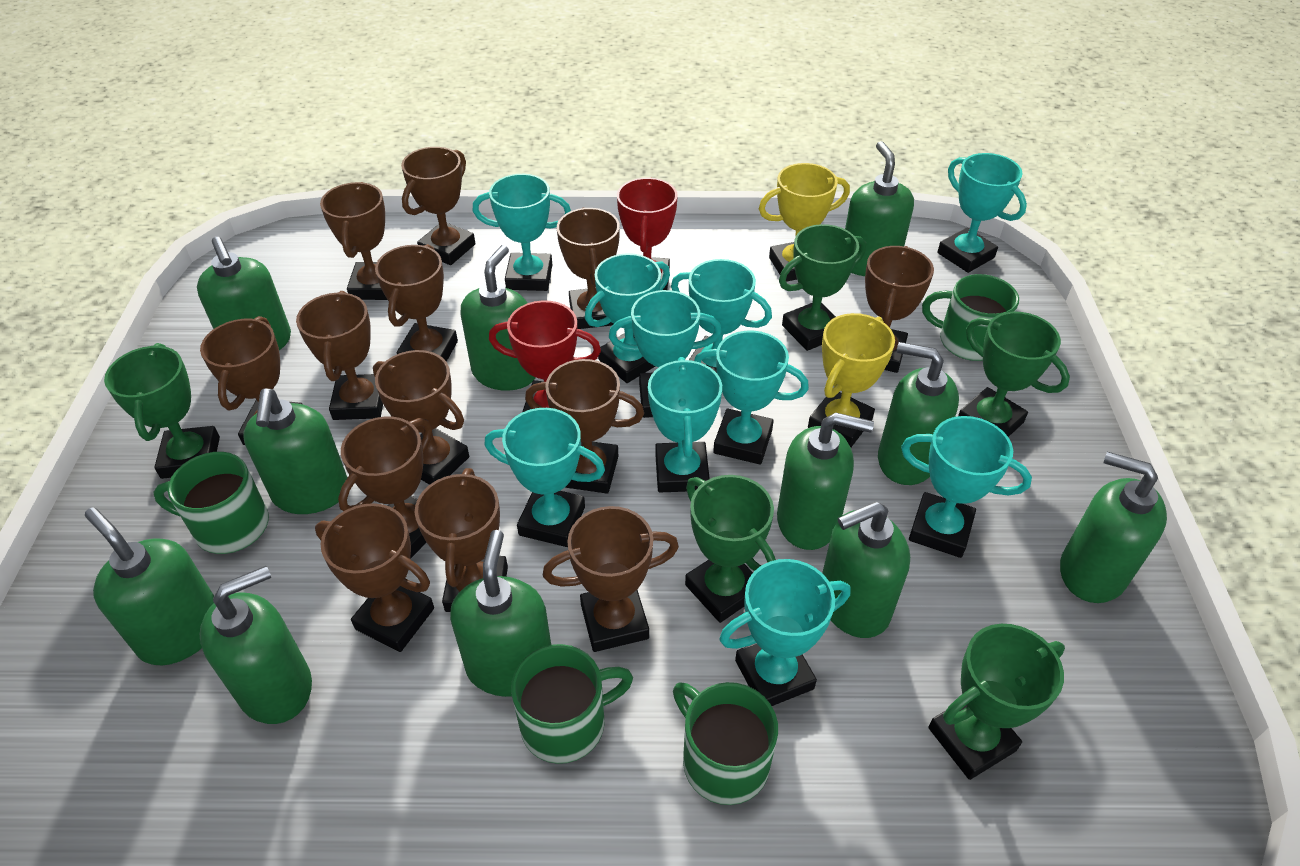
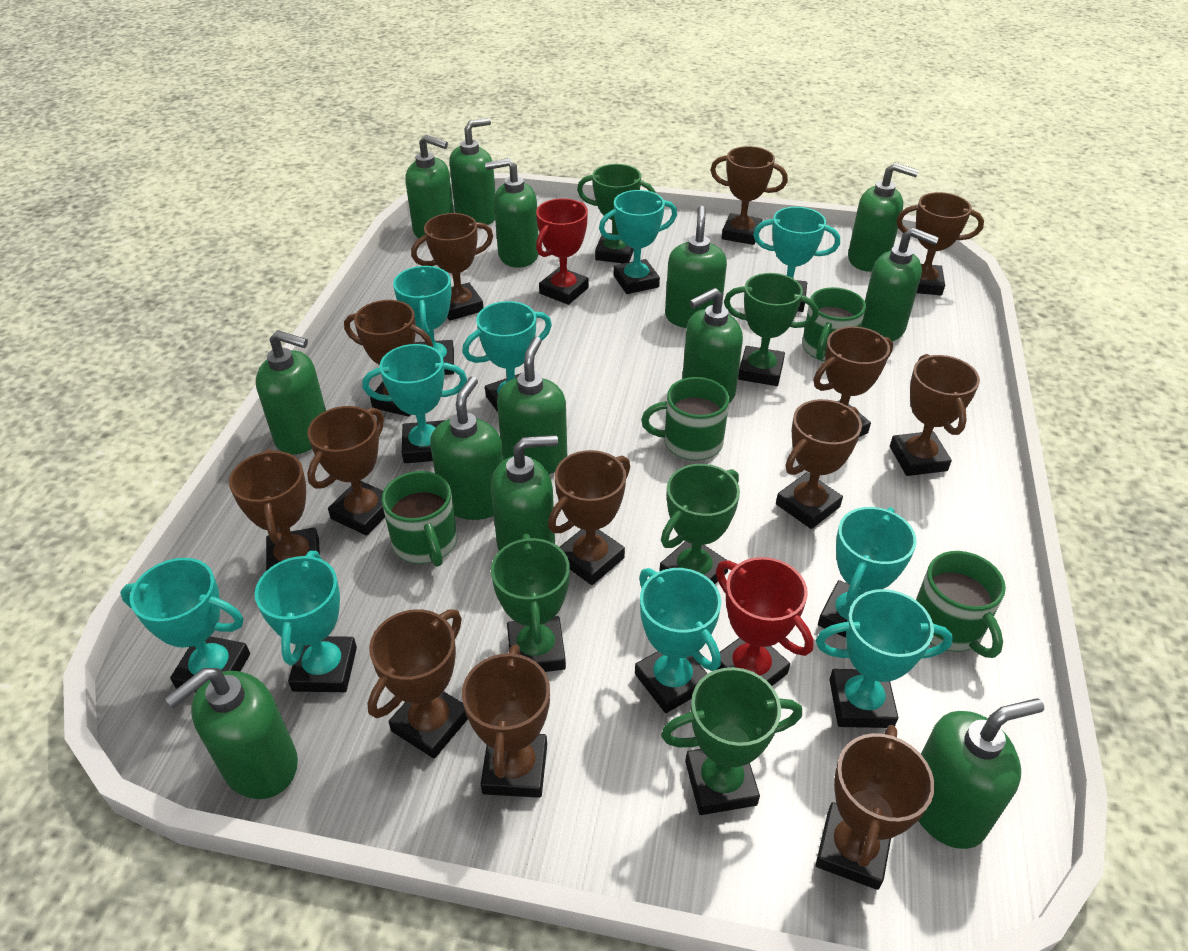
green soap dispenser: 11 -> 13
yellow trophy: 2 -> 0

